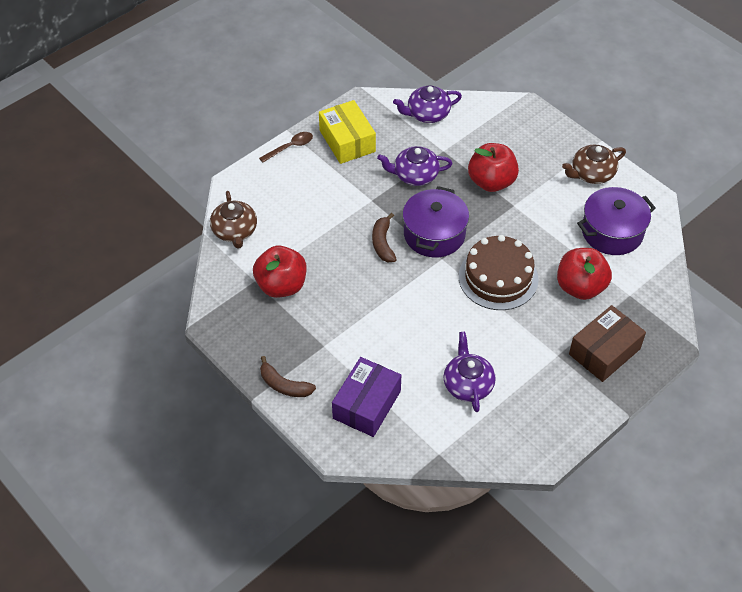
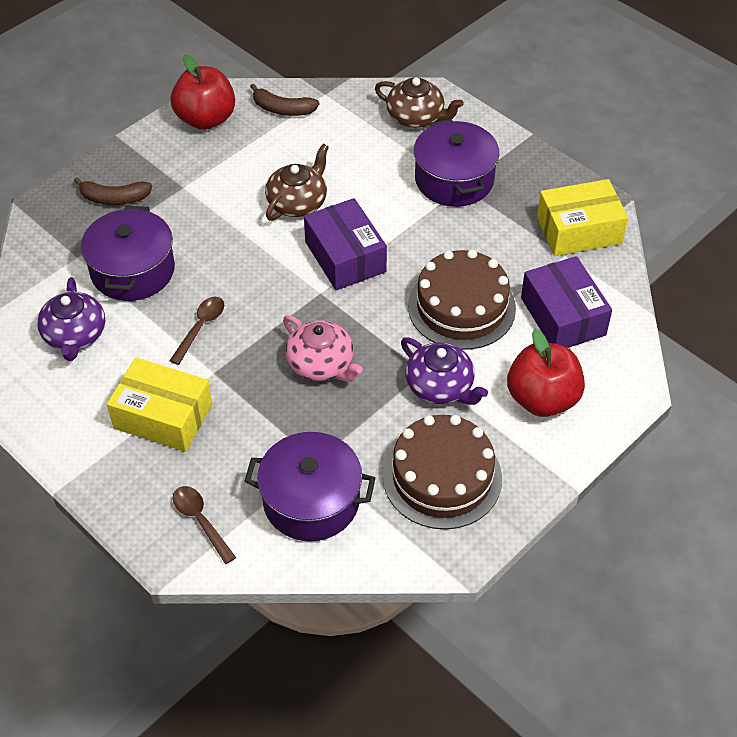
brown box: 1 -> 0
brown cake: 1 -> 2
brown spoon: 1 -> 2
pink teapot: 0 -> 1
purple box: 1 -> 2
purple pot: 2 -> 3
purple teapot: 3 -> 2
red apple: 3 -> 2
yellow box: 1 -> 2

